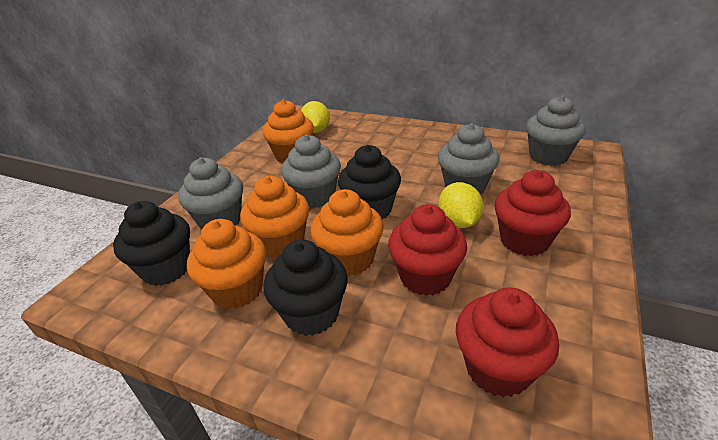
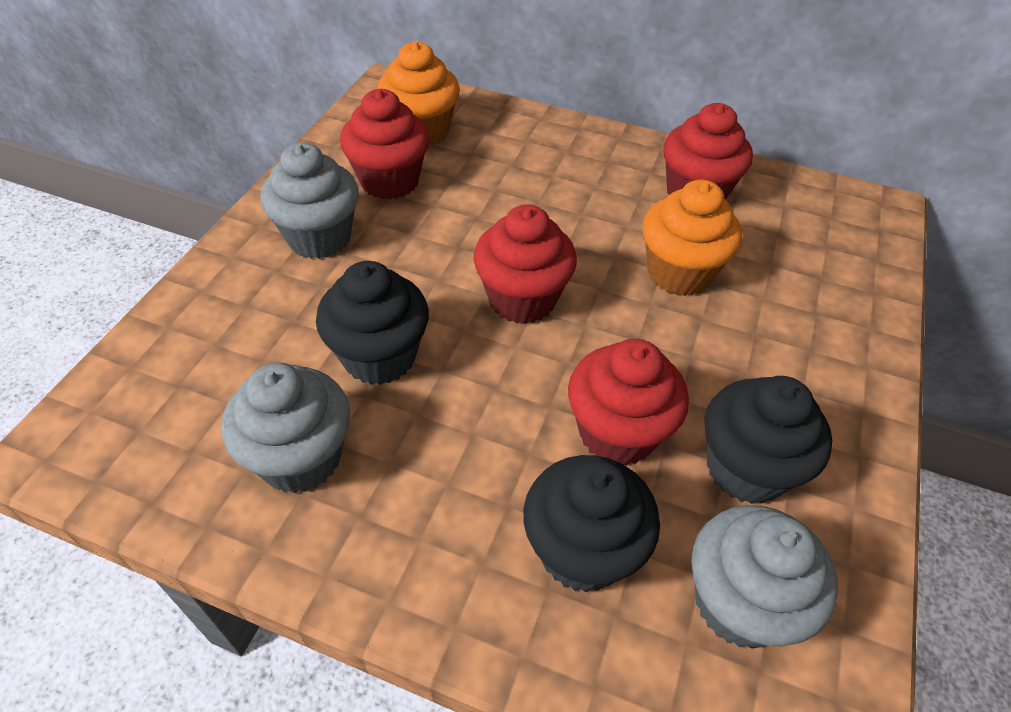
grey cupcake: 4 -> 3
orange cupcake: 4 -> 2
red cupcake: 3 -> 4
yellow lemon: 2 -> 0

